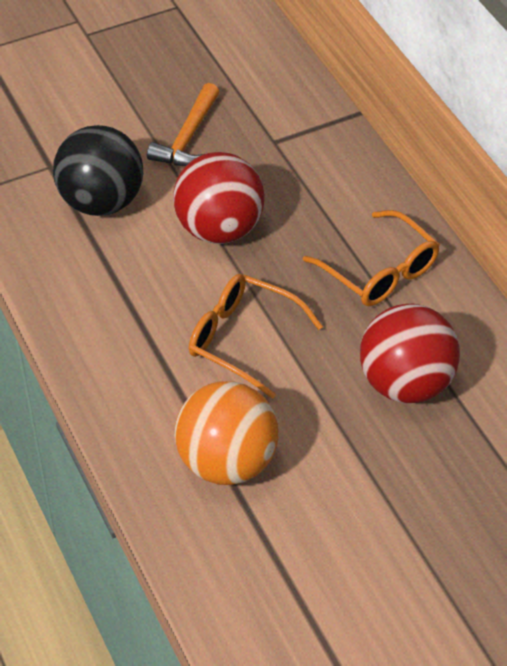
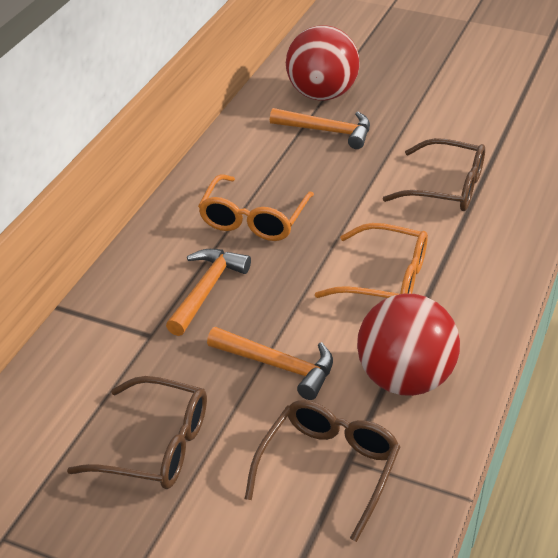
black ball: 1 -> 0
brown glasses: 0 -> 3
orange ball: 1 -> 0
orange hammer: 1 -> 3

